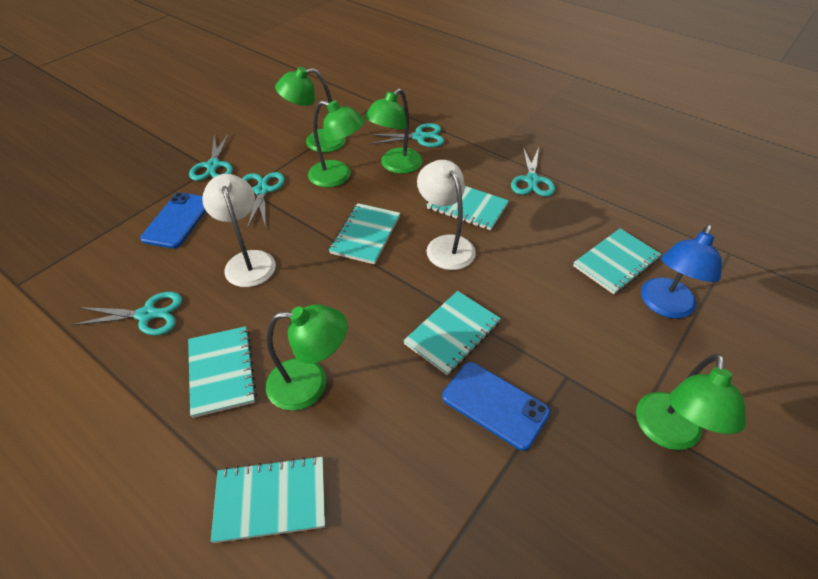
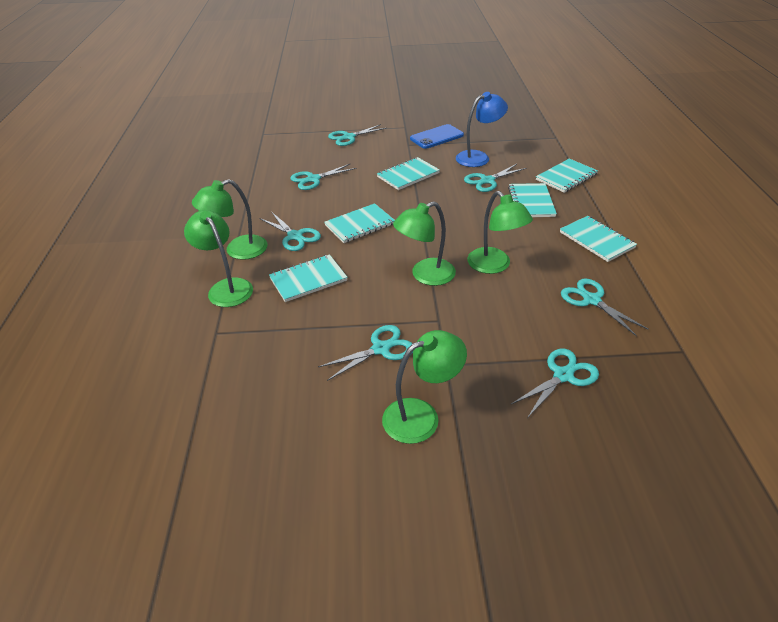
blue phone: 2 -> 1
turquoise scissors: 5 -> 7
white lamp: 2 -> 0

